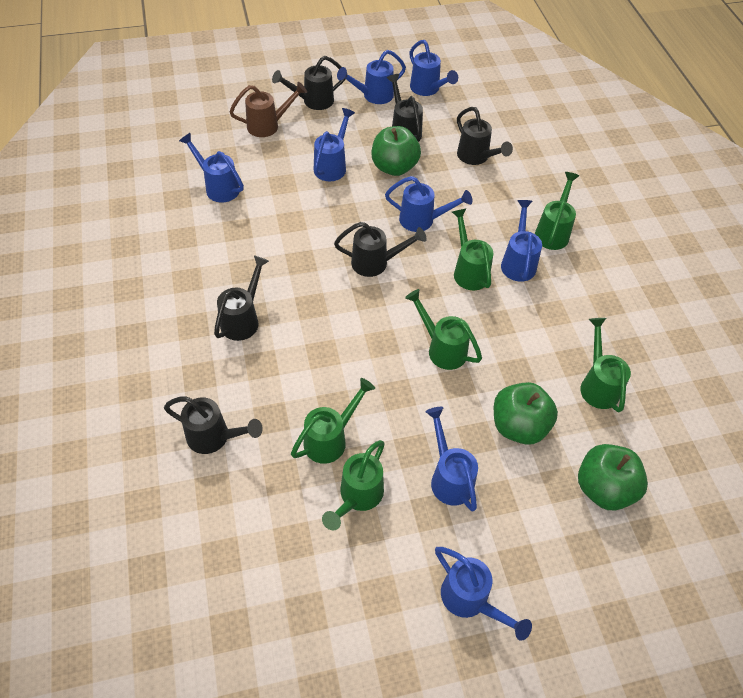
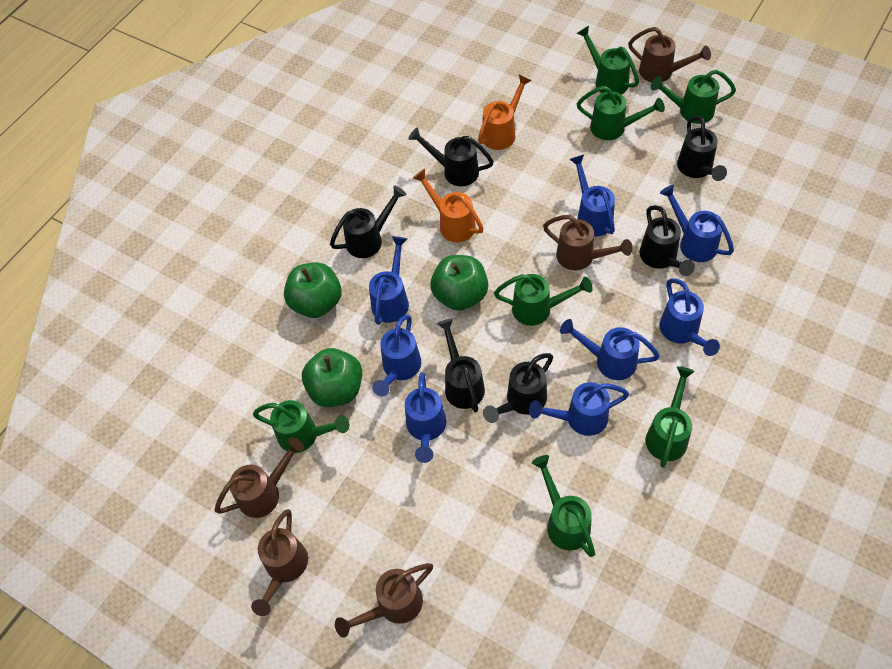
brown watering can: 1 -> 5
green watering can: 6 -> 7
orange watering can: 0 -> 2

